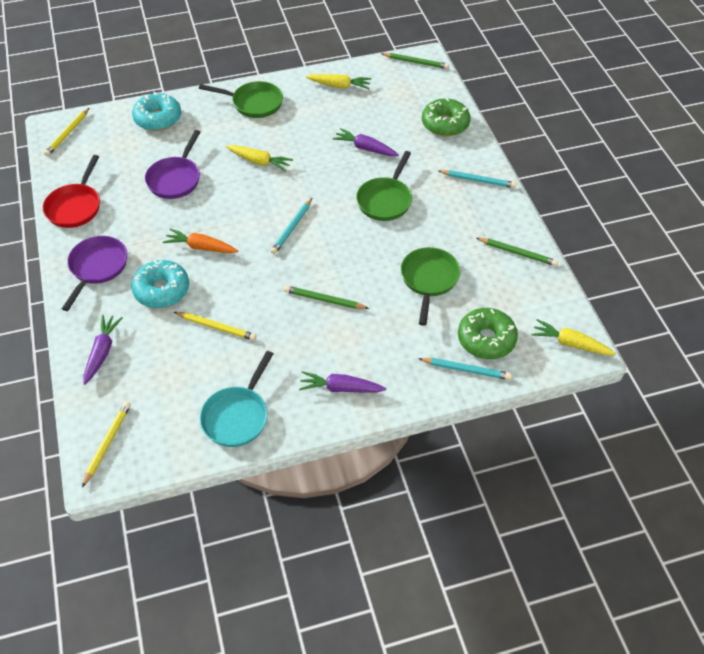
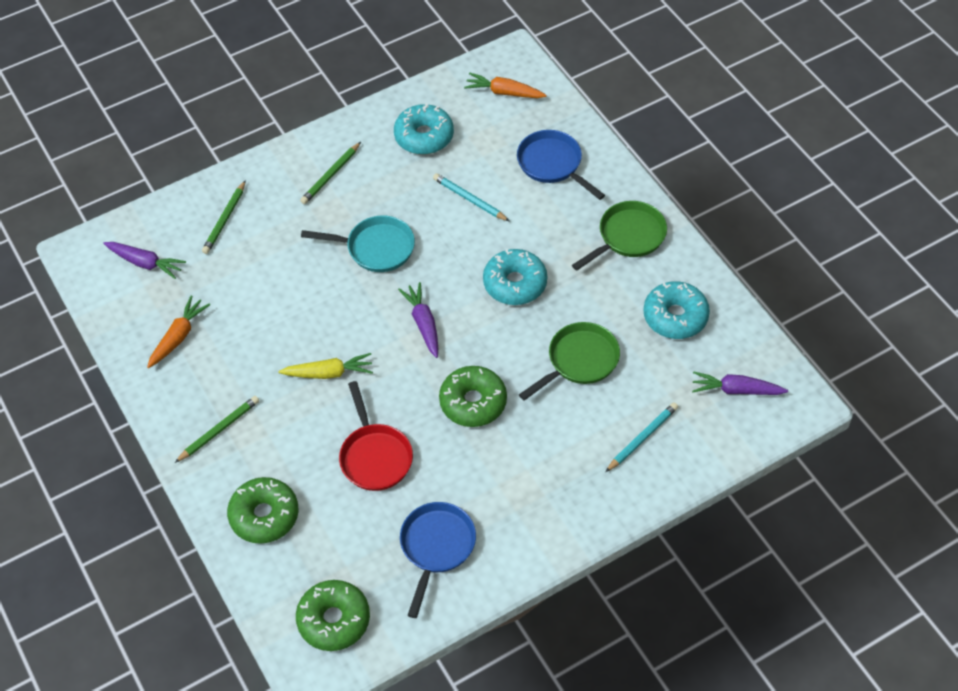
blue pan: 0 -> 2
green donut: 2 -> 3
green pan: 3 -> 2
orange carrot: 1 -> 2
purple pan: 2 -> 0
turquoise donut: 2 -> 3
turquoise pencil: 3 -> 2
yellow carrot: 3 -> 1
yellow pencil: 3 -> 0

